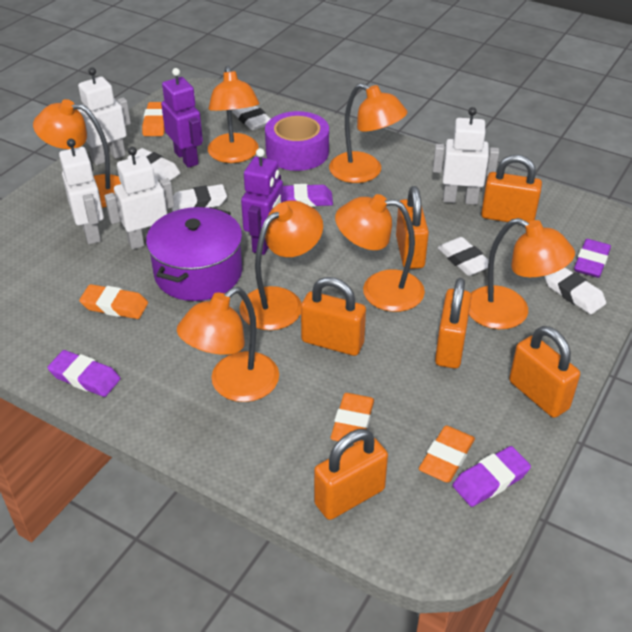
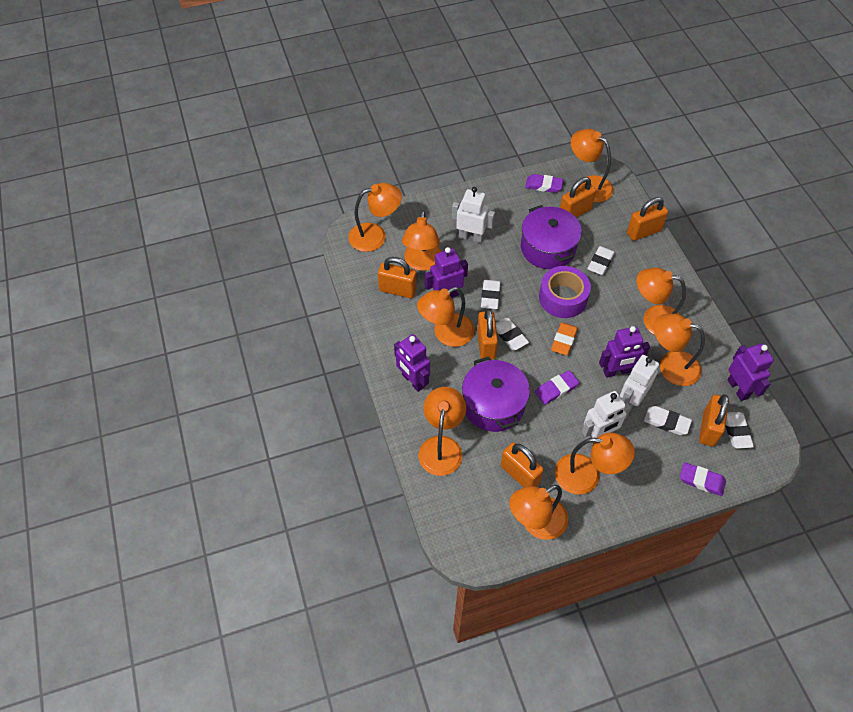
orange eraser: 4 -> 1
orange lamp: 7 -> 9
purple eraser: 4 -> 3
purple pot: 1 -> 2
purple robot: 2 -> 4
white robot: 4 -> 3

